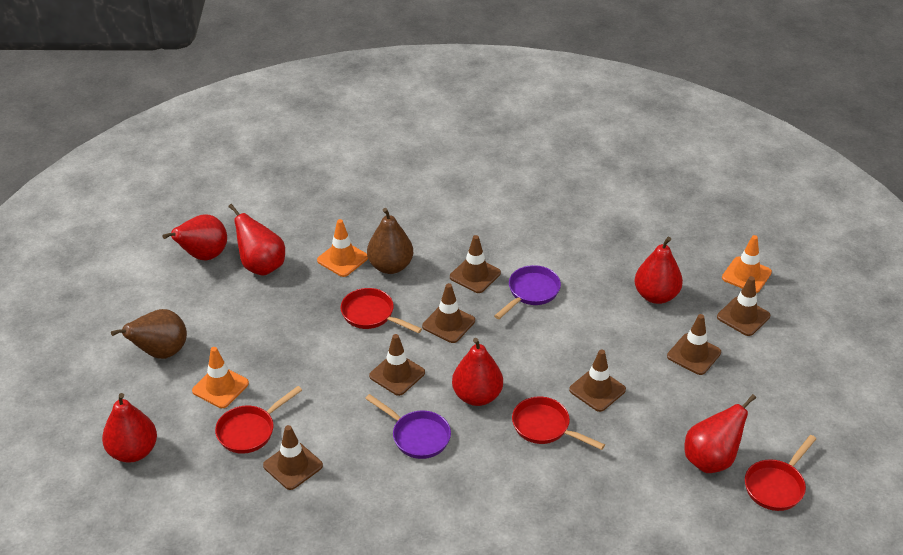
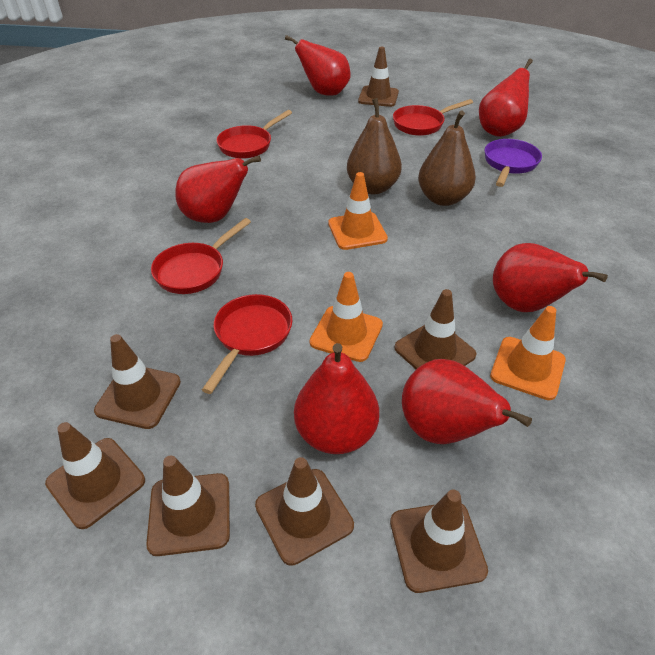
purple pan: 2 -> 1

